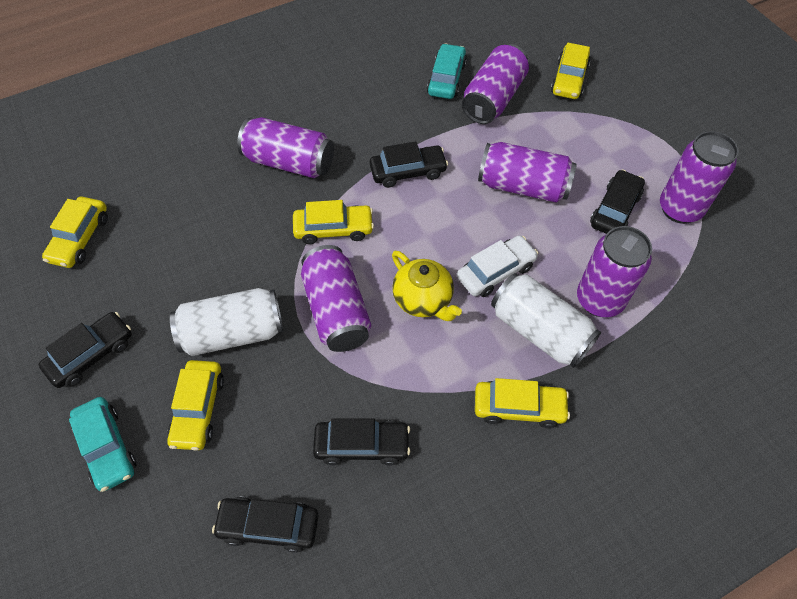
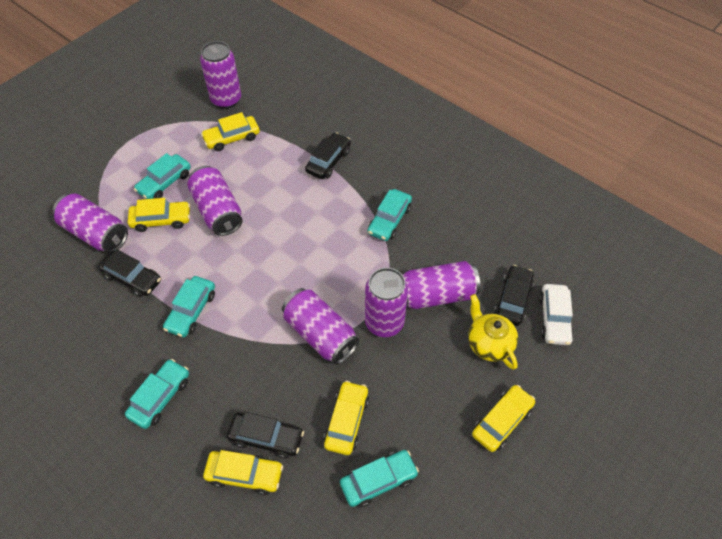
black car: 5 -> 4
turquoise car: 2 -> 5
white can: 2 -> 0

